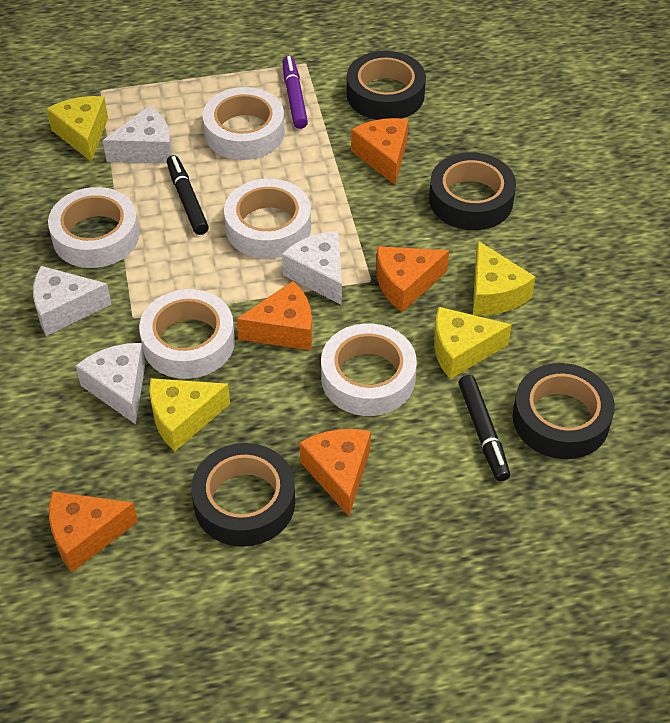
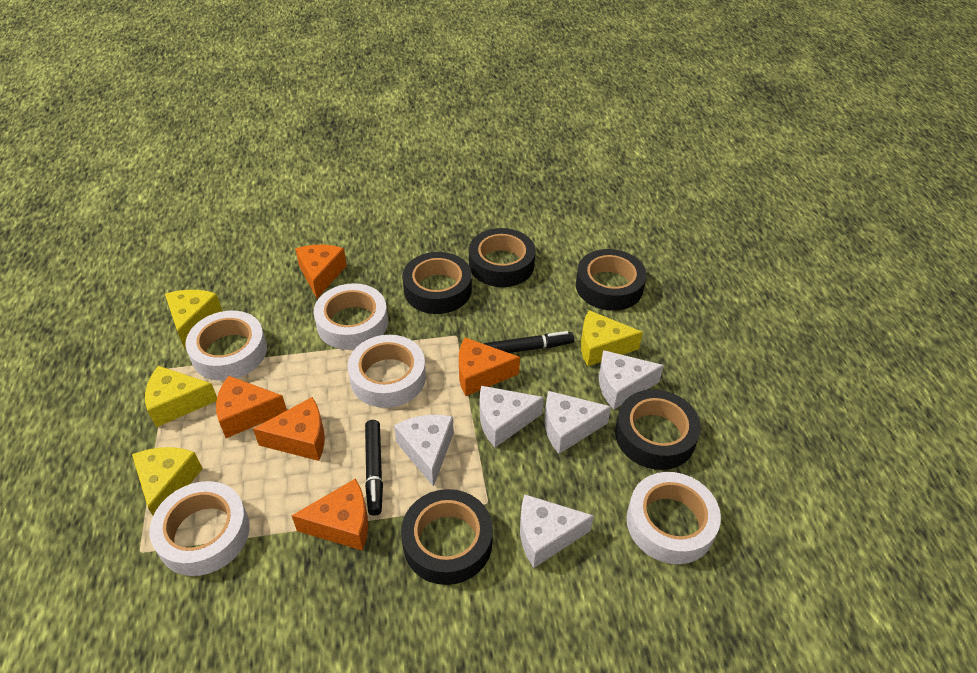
black tape: 4 -> 5
purple marker: 1 -> 0
white cheese: 4 -> 5

